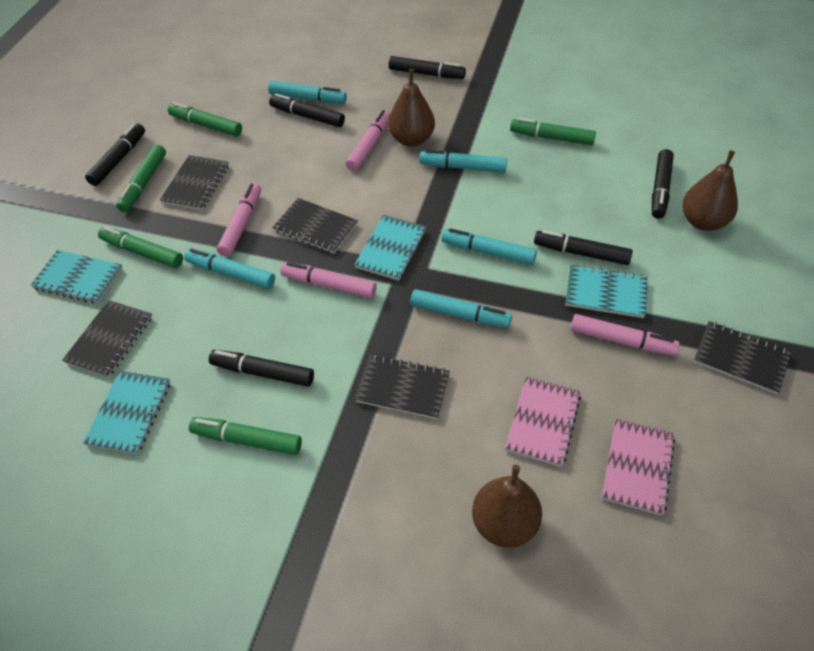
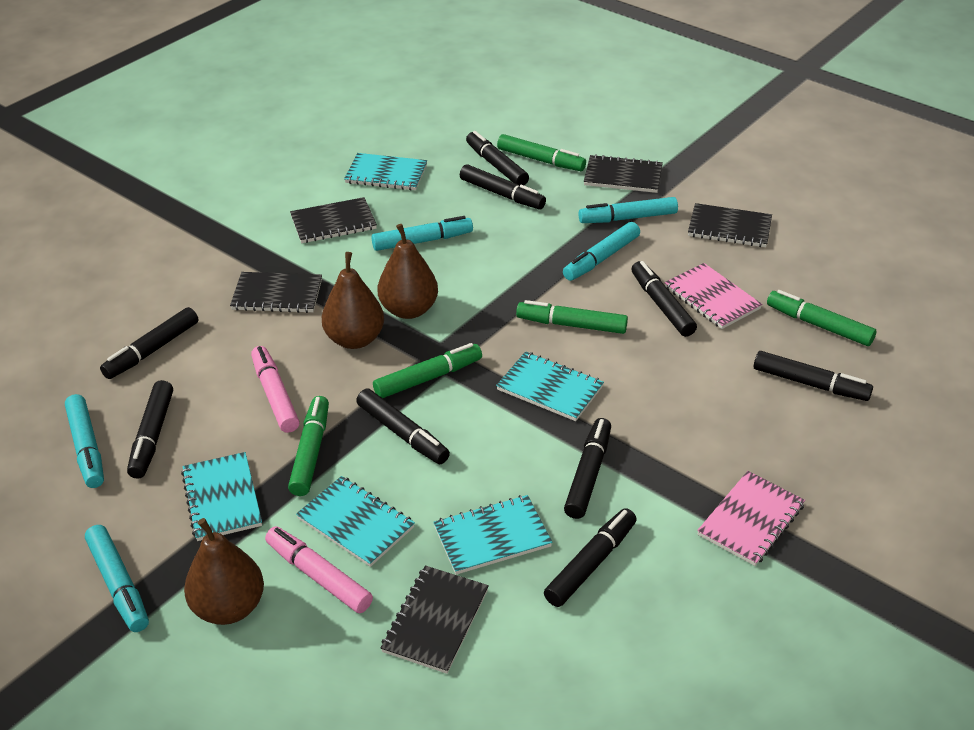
black marker: 6 -> 9
pink marker: 4 -> 2
turquoise notebook: 4 -> 5

